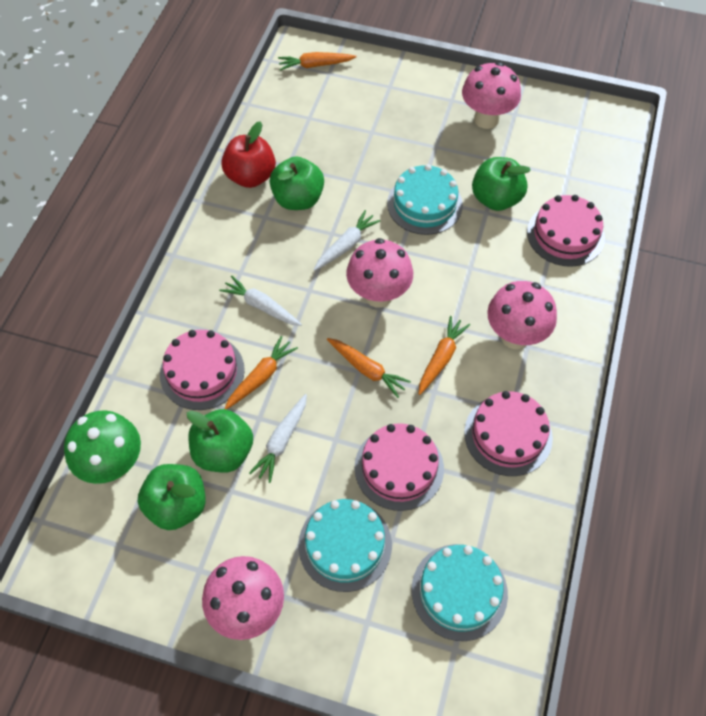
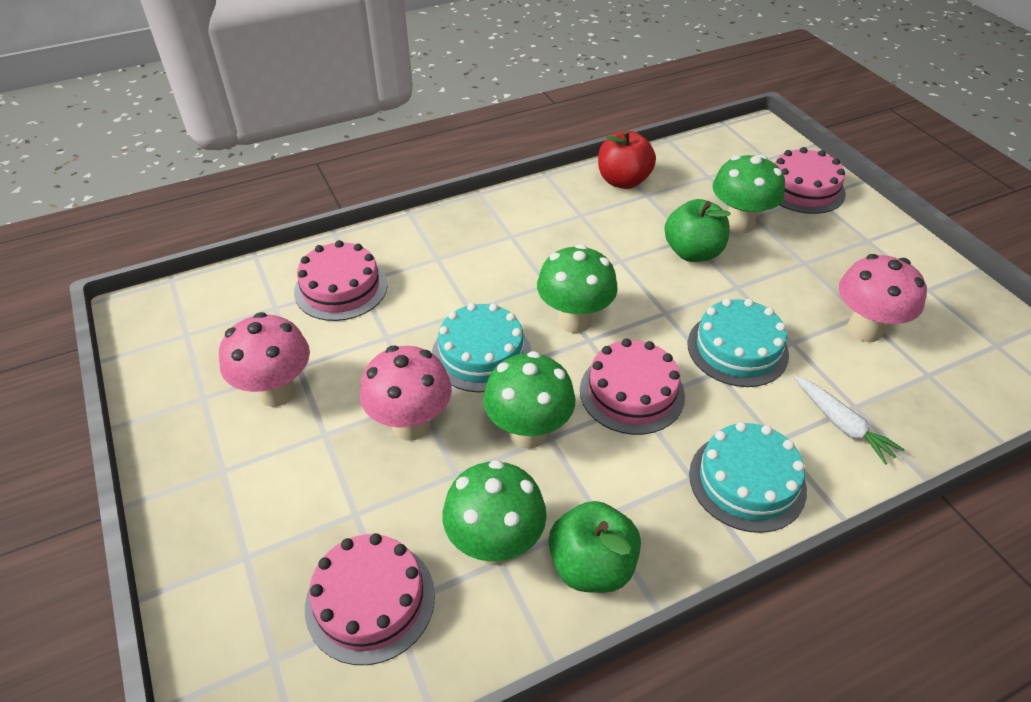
green apple: 4 -> 2
green mushroom: 1 -> 4
orange carrot: 4 -> 0
pink mushroom: 4 -> 3
white carrot: 3 -> 1

